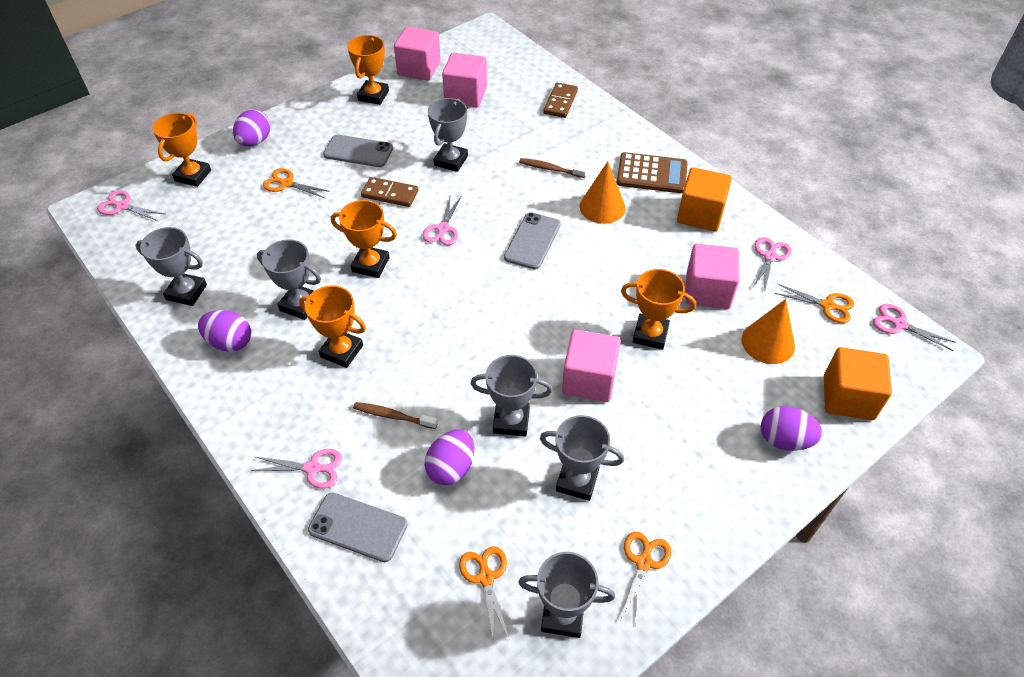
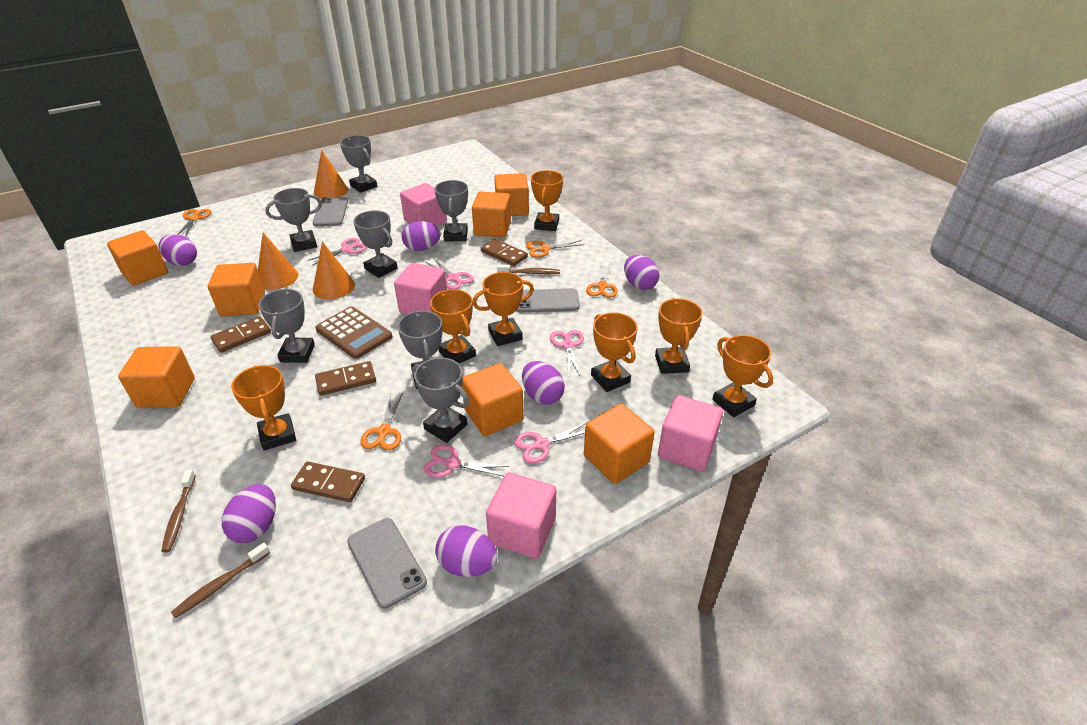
brown domino: 2 -> 4
brown toothbrush: 2 -> 3
grey trophy: 6 -> 7
orange cone: 2 -> 3
orange cube: 2 -> 7
orange trophy: 5 -> 7
purple egg: 4 -> 6

